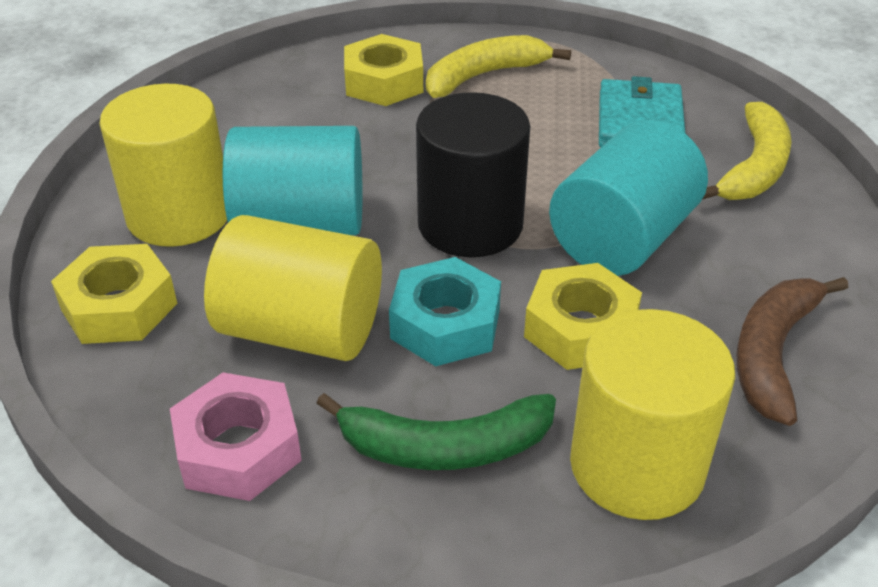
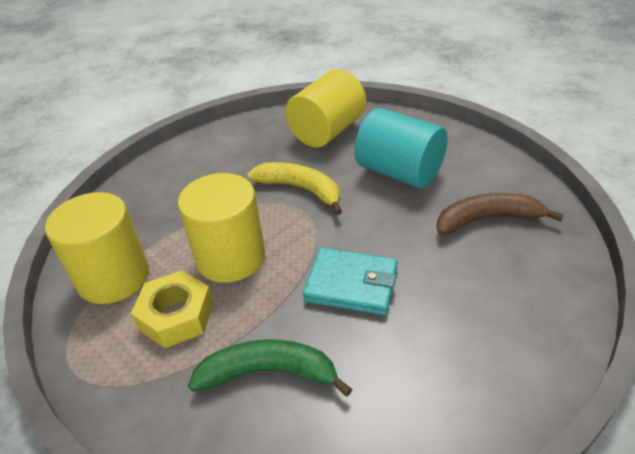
black cylinder: 1 -> 0
pink nut: 1 -> 0
turquoise cylinder: 2 -> 1
turquoise nut: 1 -> 0
yellow banana: 2 -> 1
yellow nut: 3 -> 1

